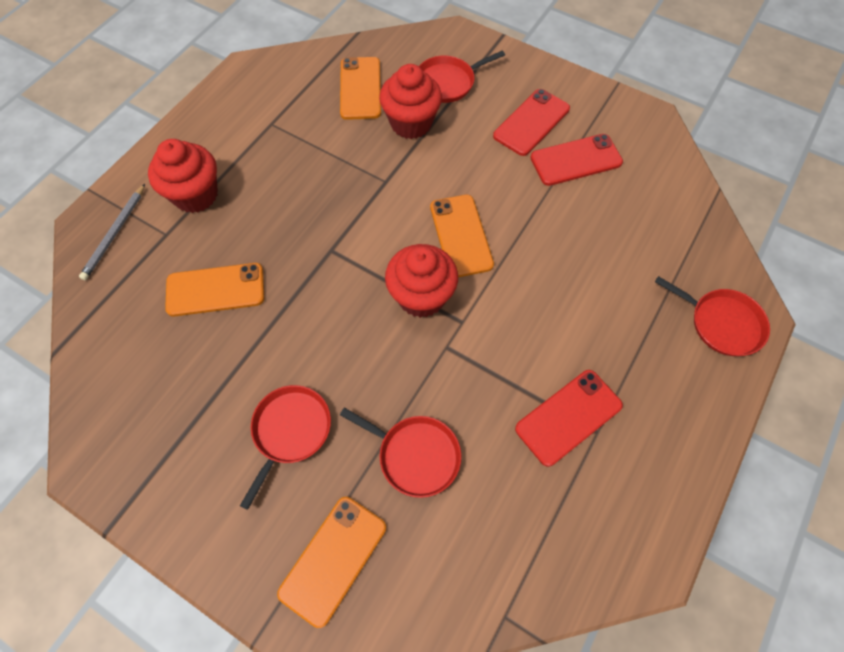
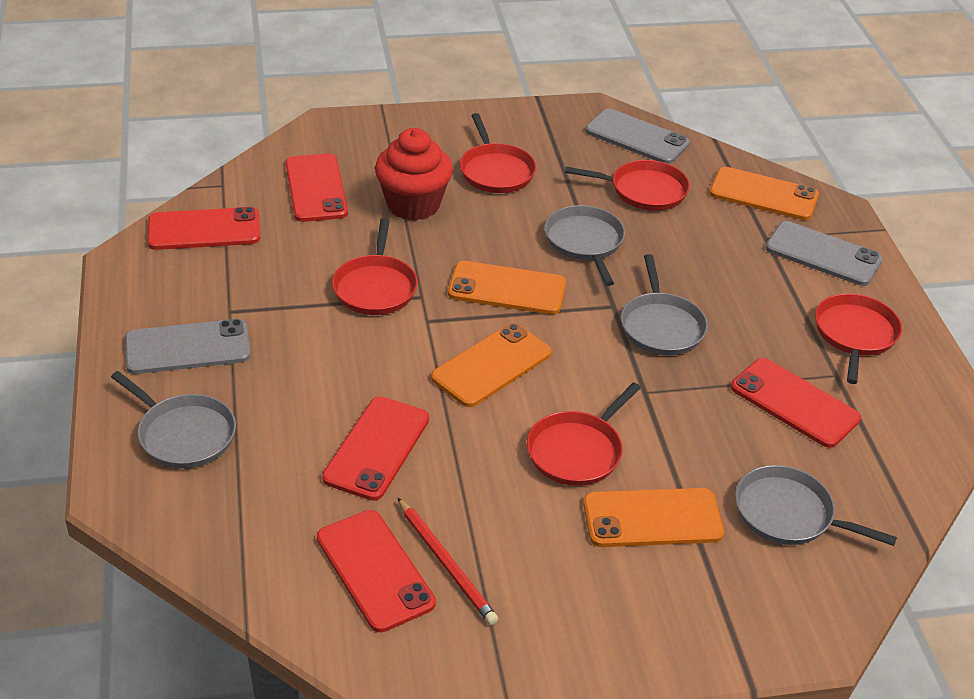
grey pan: 0 -> 4
grey pencil: 1 -> 0
grey phone: 0 -> 3
red cupcake: 3 -> 1
red pan: 4 -> 5
red pencil: 0 -> 1
red phone: 3 -> 5

